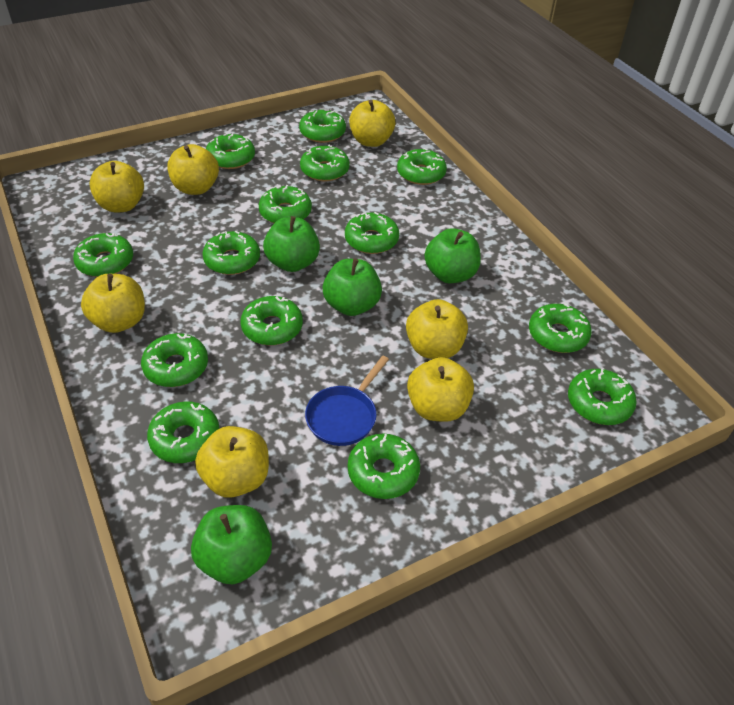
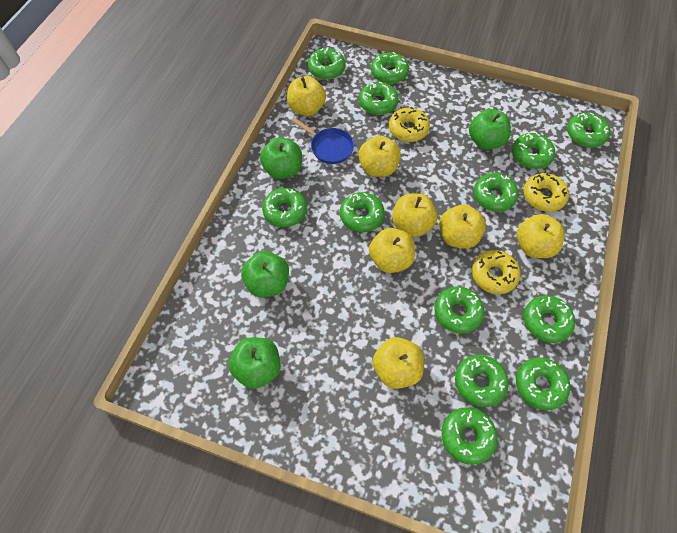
green donut: 14 -> 13
yellow donut: 0 -> 3

